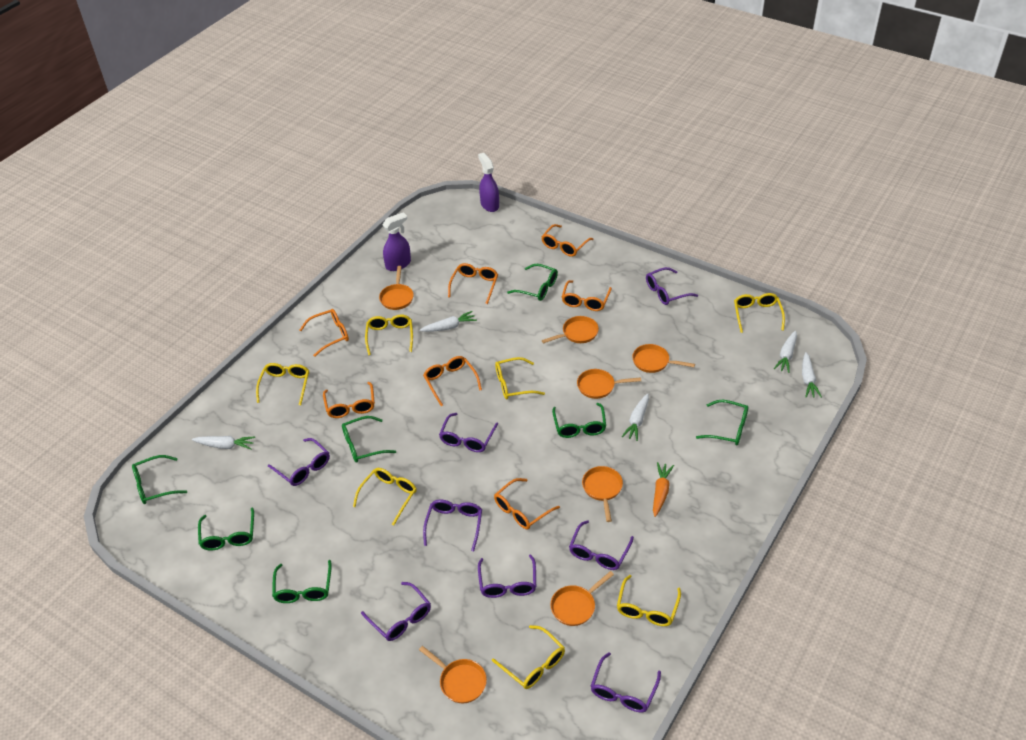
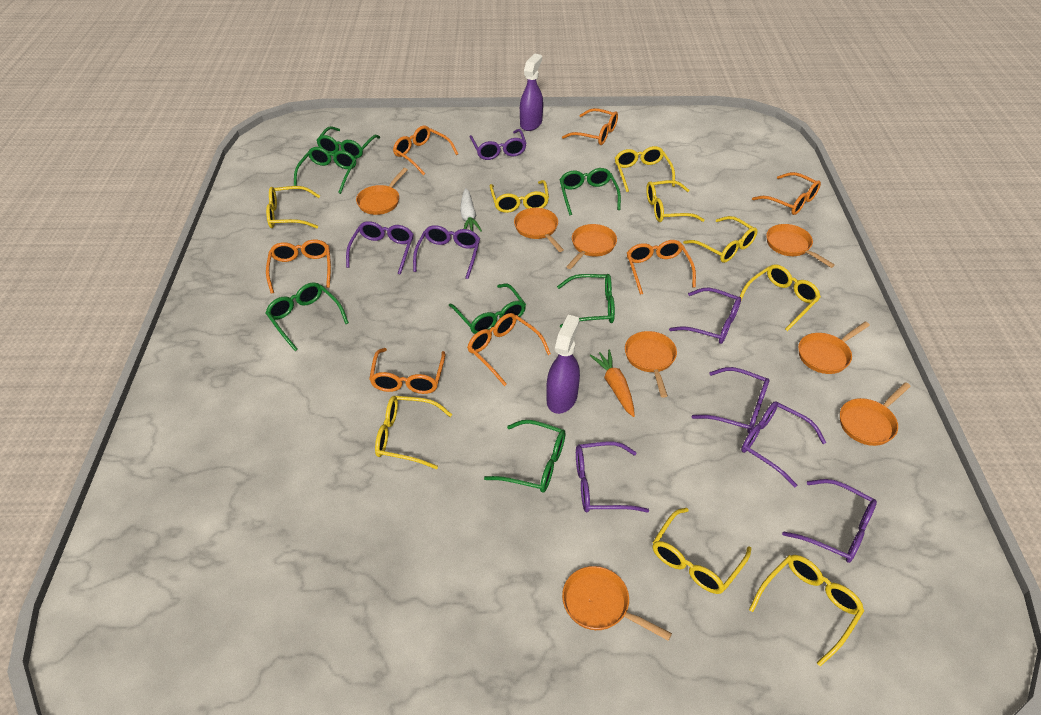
orange pan: 7 -> 8
white carrot: 5 -> 1
yellow glasses: 7 -> 9

